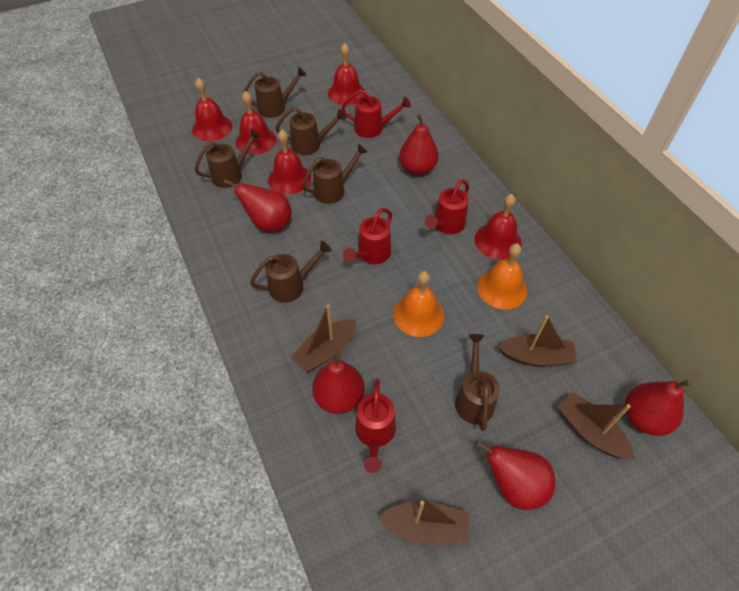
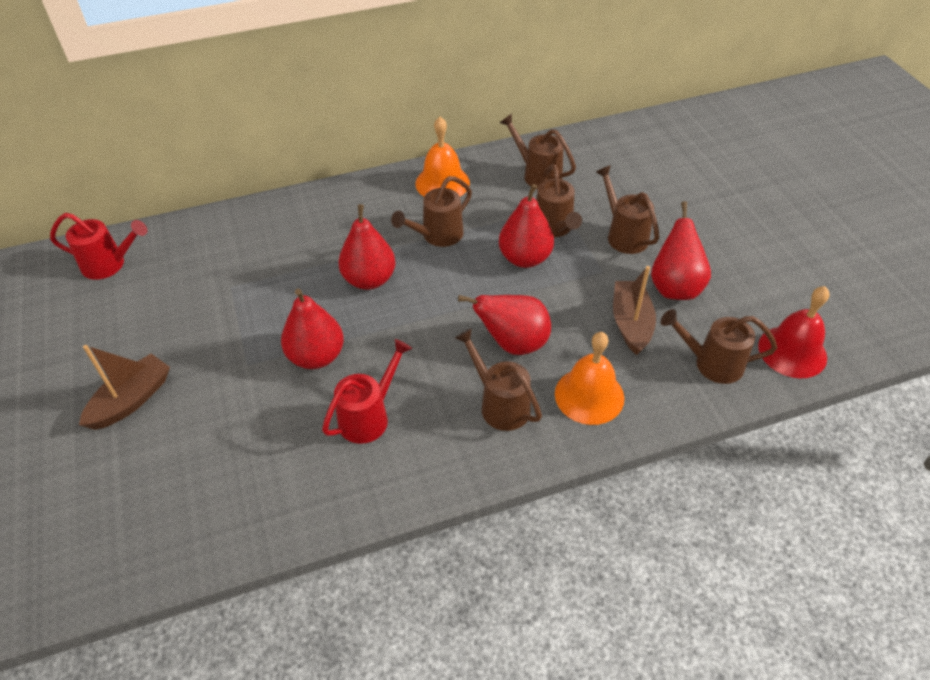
brown boat: 4 -> 2
red bell: 5 -> 1
red watering can: 4 -> 2

